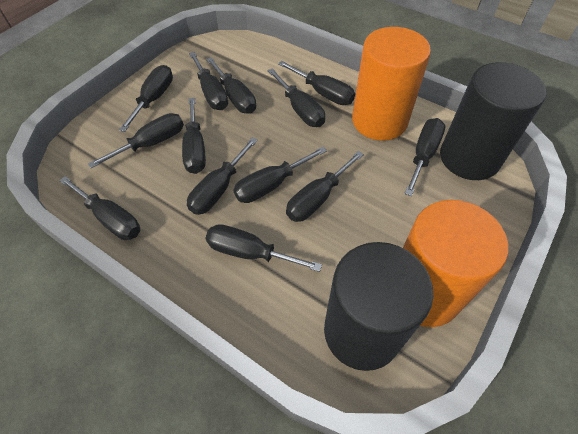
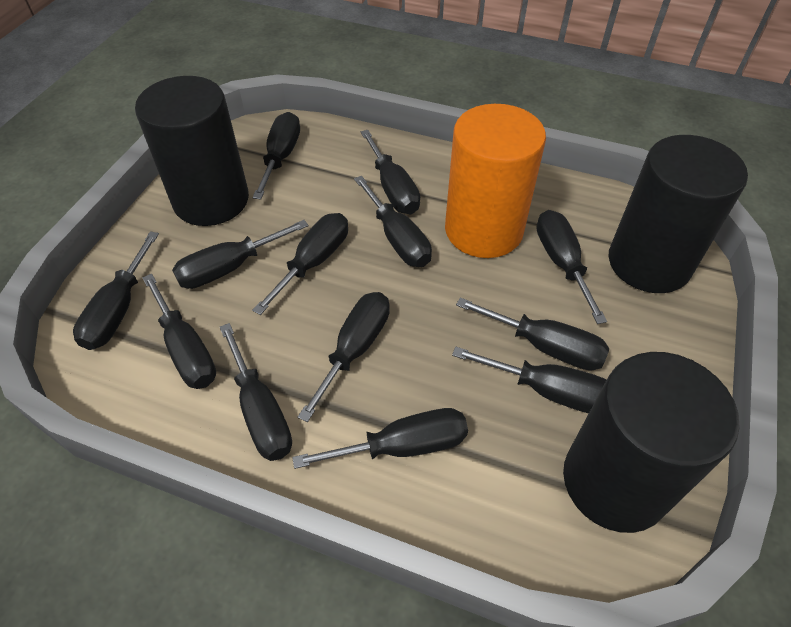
black cylinder: 2 -> 3
orange cylinder: 2 -> 1

